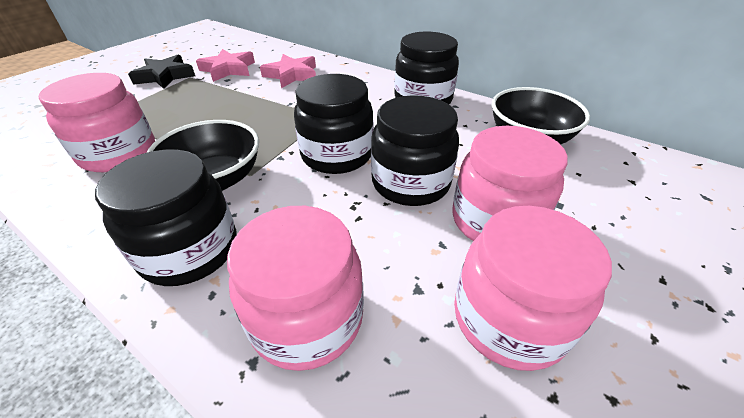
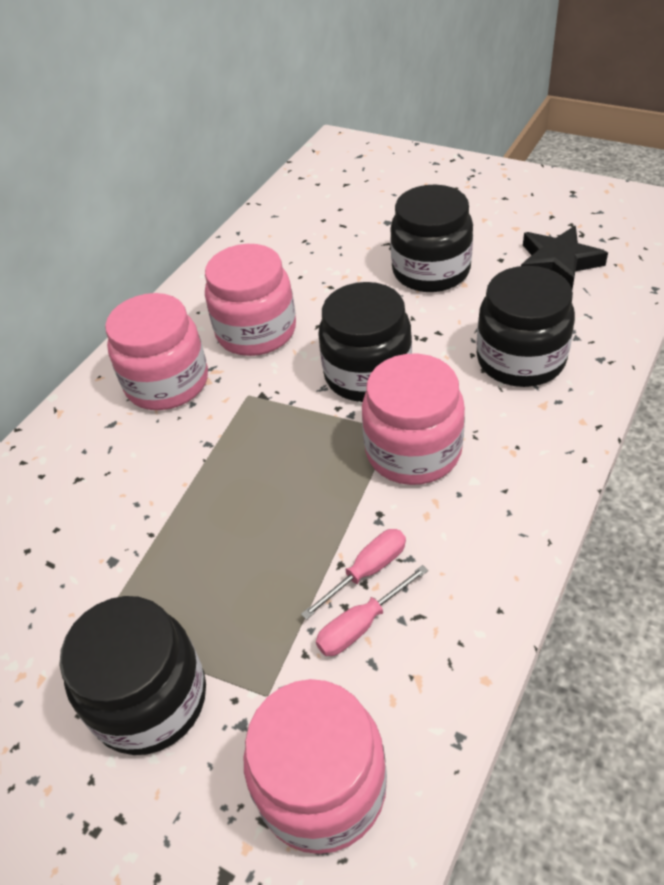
black bowl: 2 -> 0
pink screwdriver: 0 -> 2
pink star: 2 -> 0

